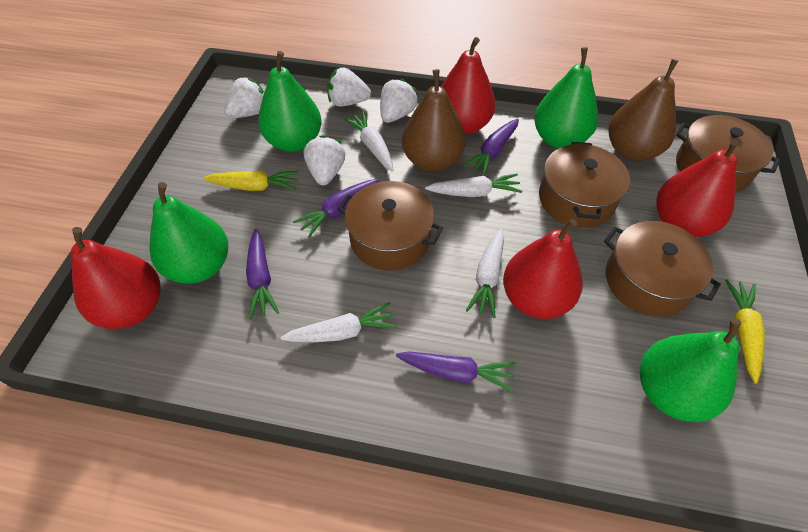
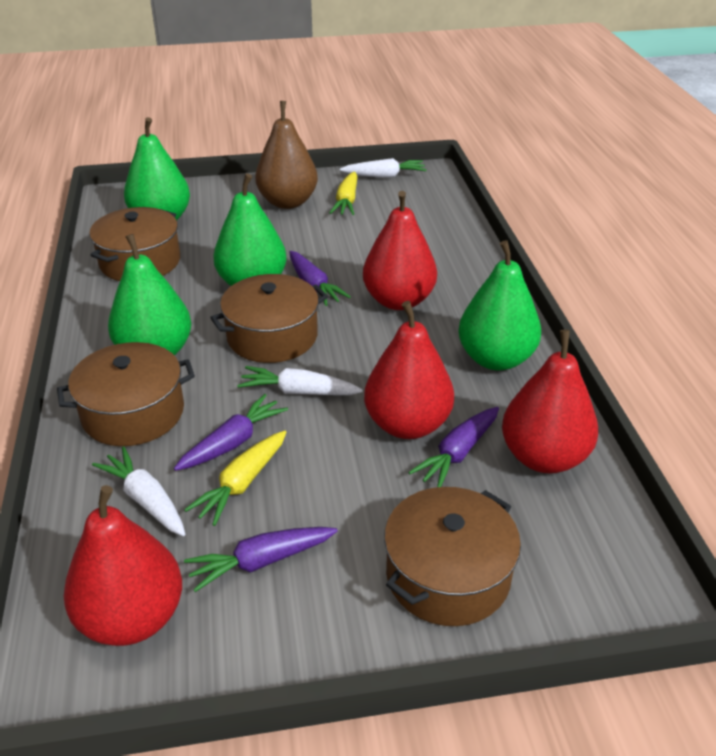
brown pear: 2 -> 1
white carrot: 4 -> 3
white strawberry: 4 -> 0

